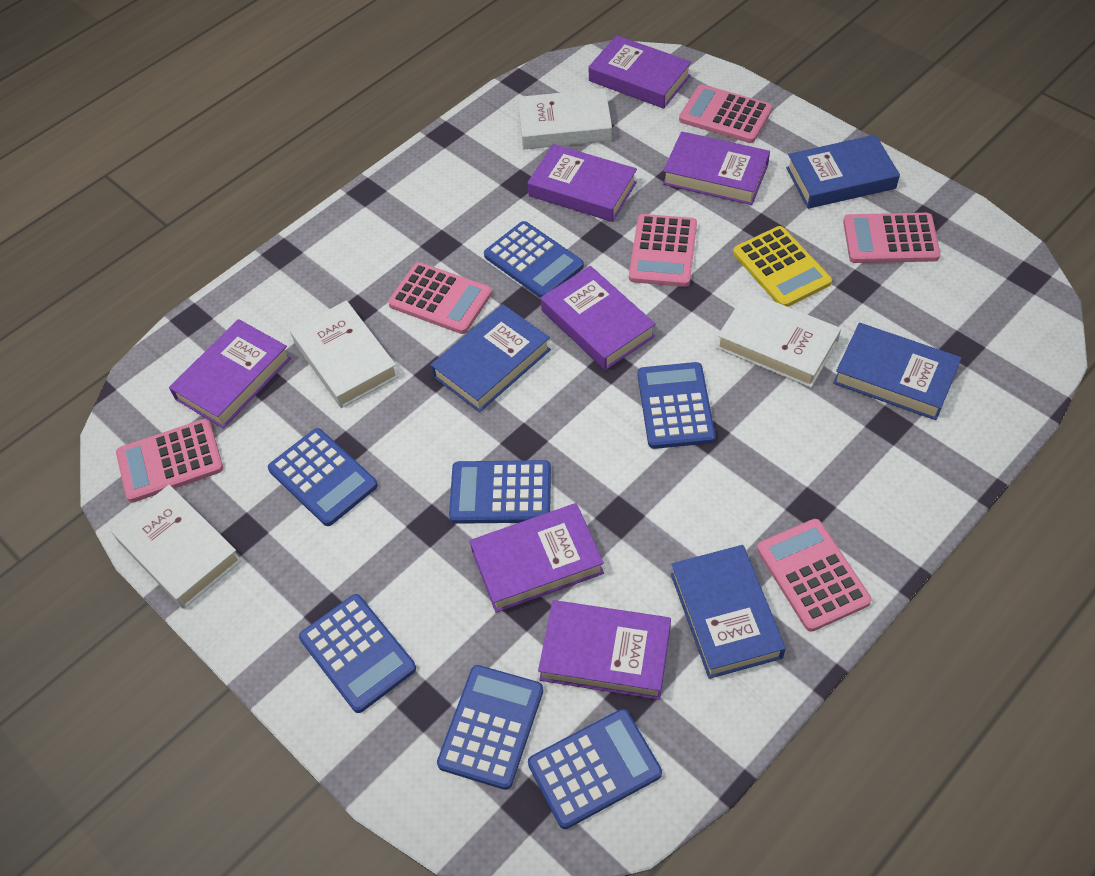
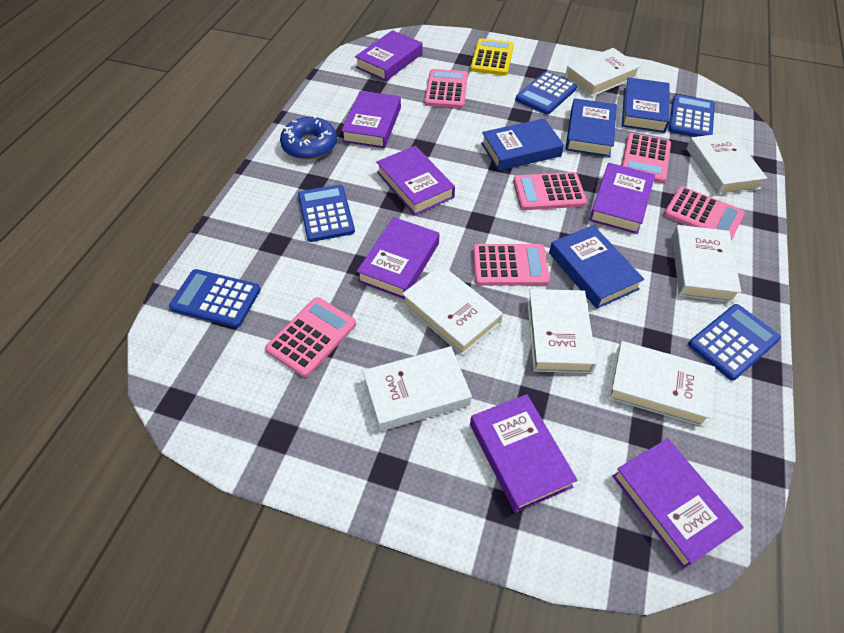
blue calculator: 7 -> 5
blue donut: 0 -> 1
white book: 4 -> 7

